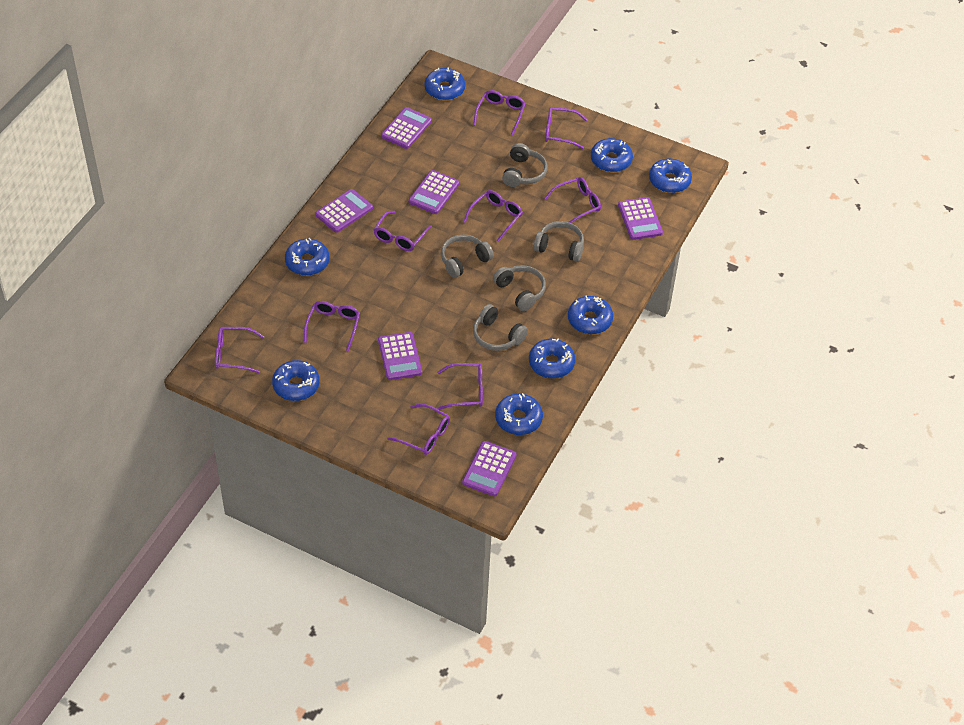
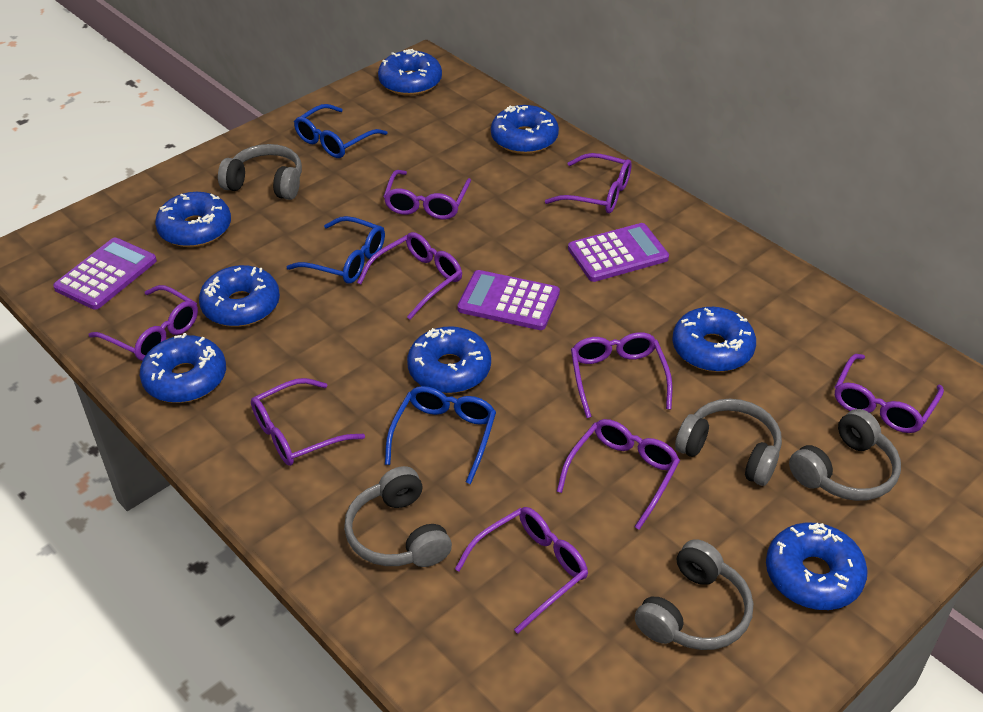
blue glasses: 0 -> 3
purple calculator: 6 -> 3

